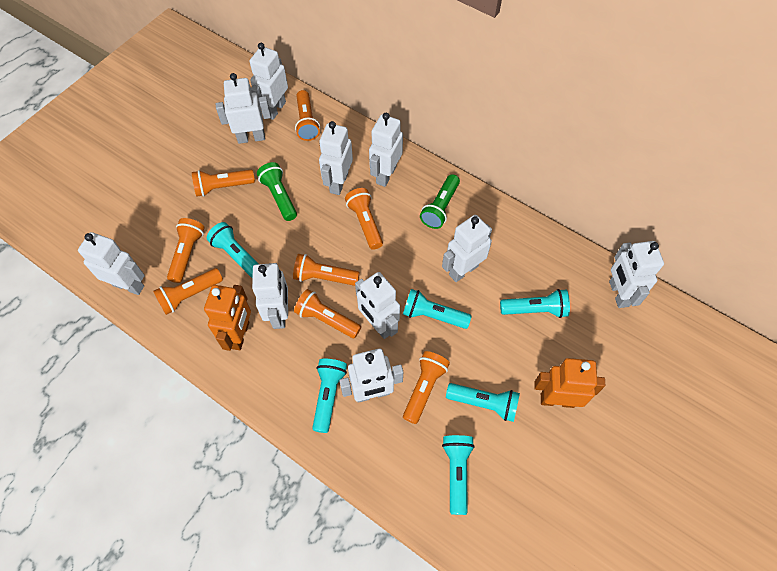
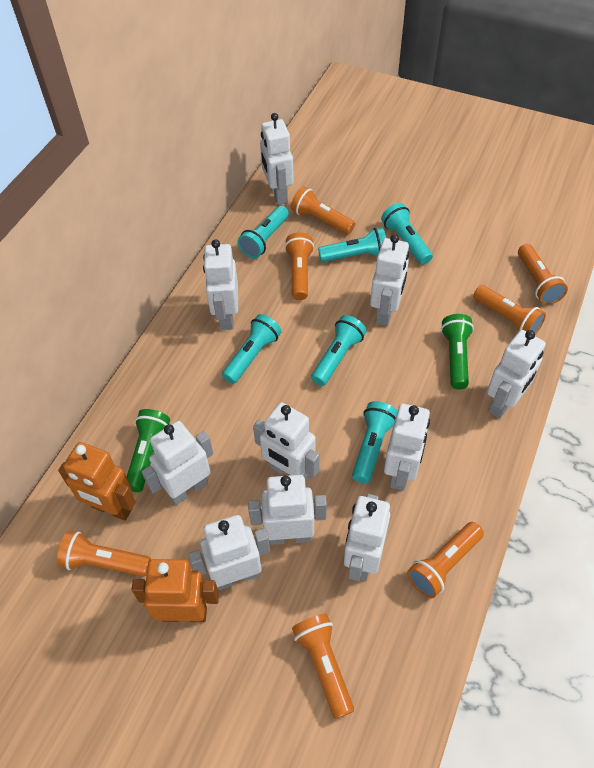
orange flashlight: 8 -> 7

